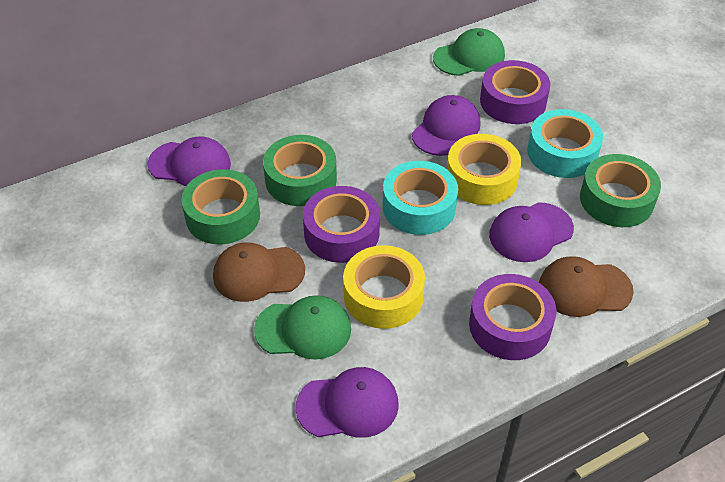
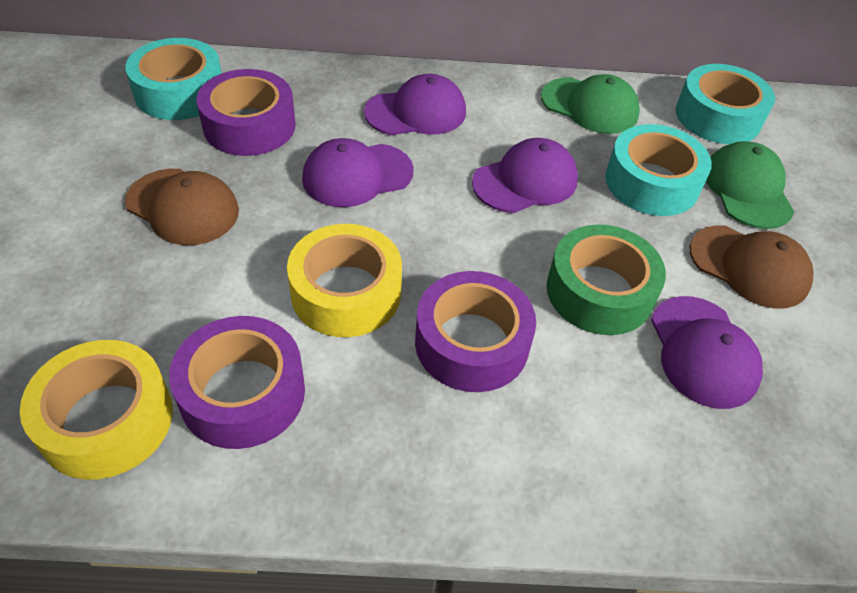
green tape: 3 -> 1
turquoise tape: 2 -> 3

